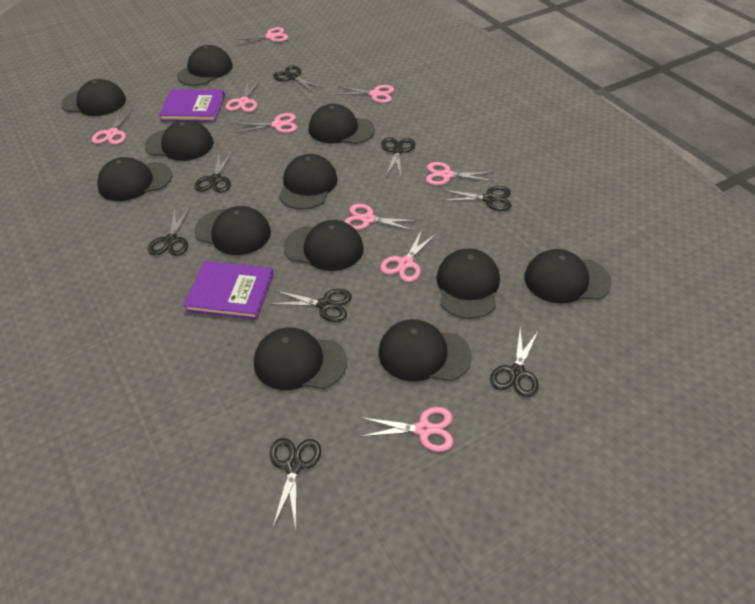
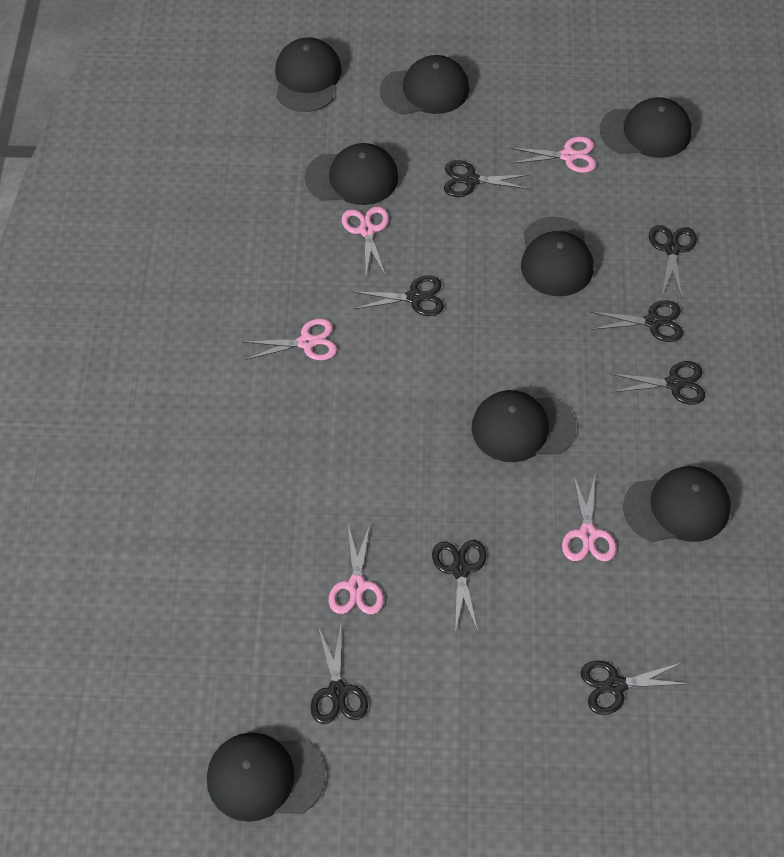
black cap: 12 -> 8
pink scissors: 9 -> 5
purple book: 2 -> 0

